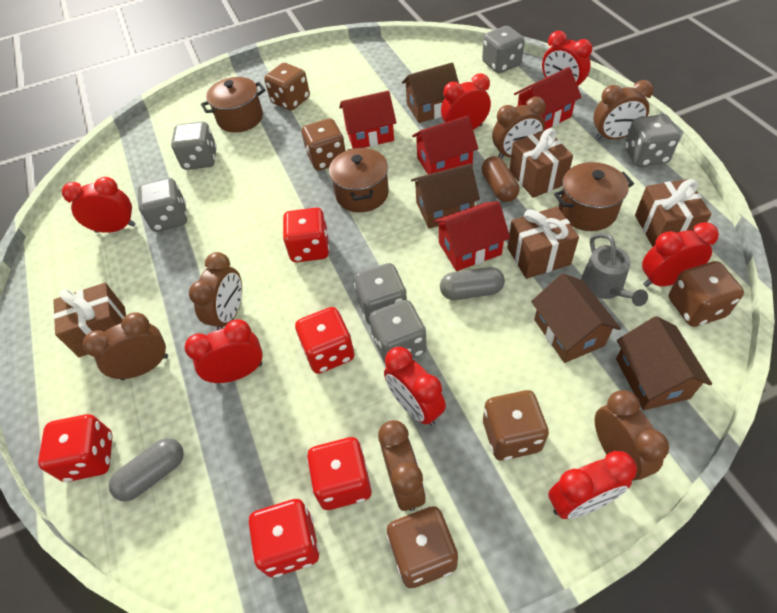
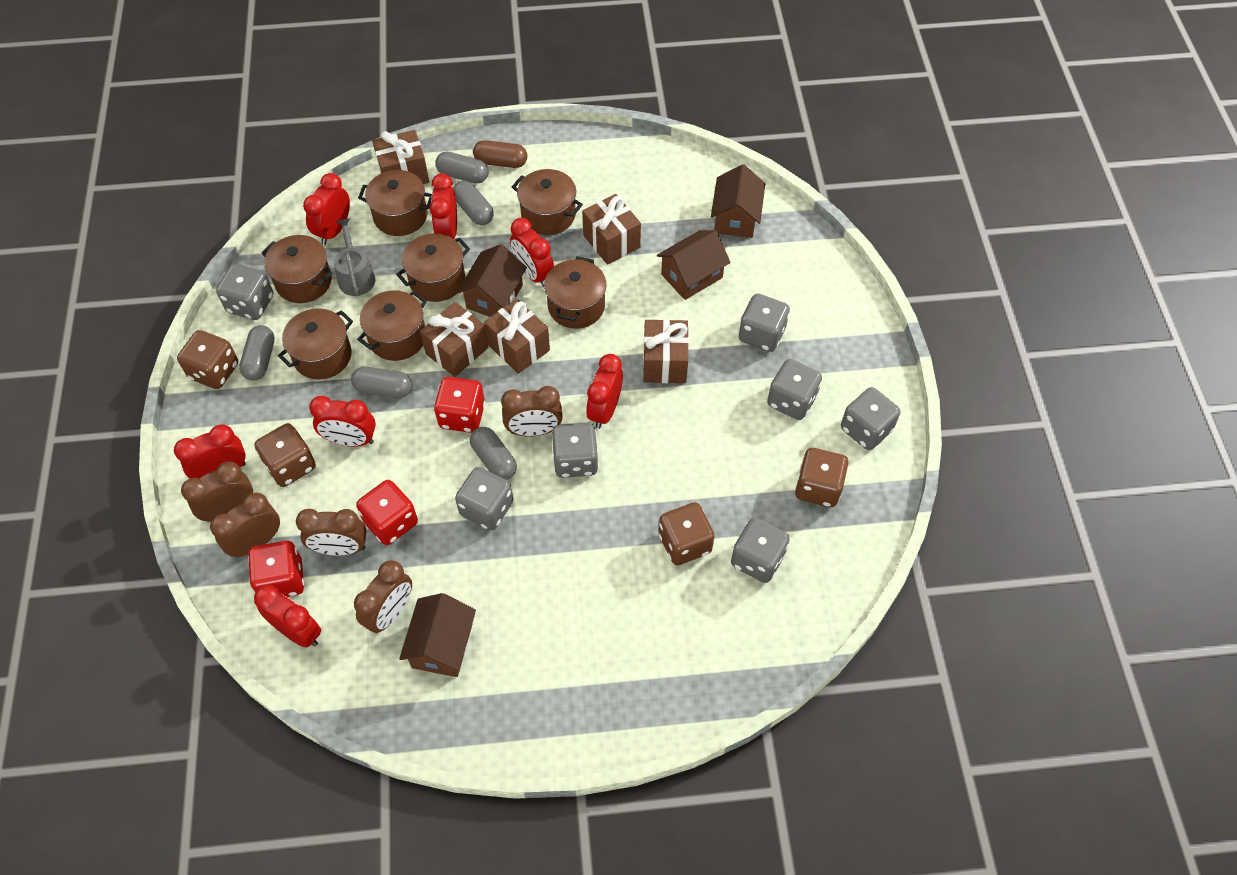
brown clock: 6 -> 5
brown dice: 5 -> 4
brown gift: 4 -> 5
brown pot: 3 -> 7
grey capsule: 2 -> 5
grey dice: 6 -> 7
red dice: 5 -> 3
red house: 4 -> 0

